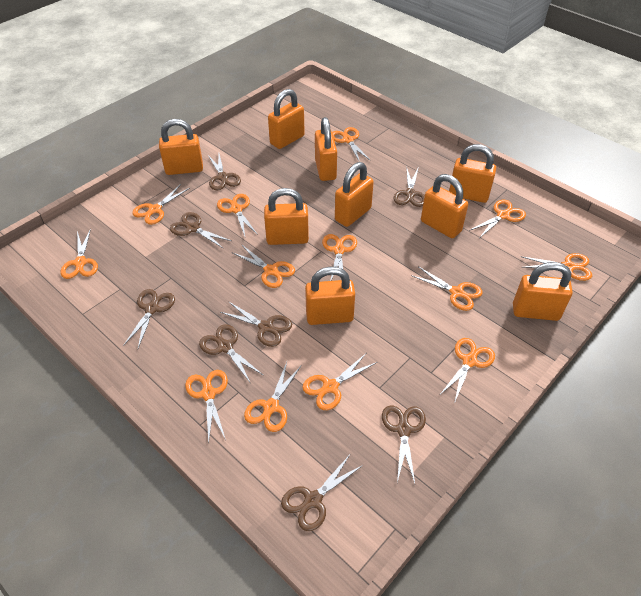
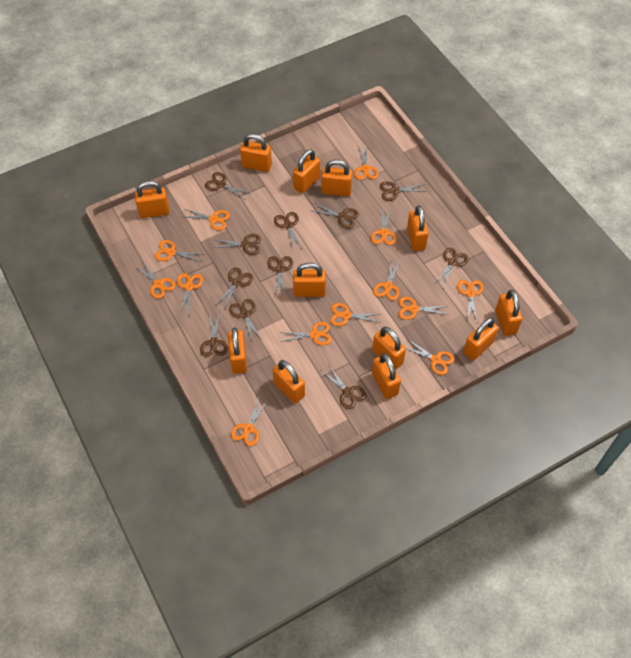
brown scissors: 8 -> 11
orange padlock: 9 -> 12

